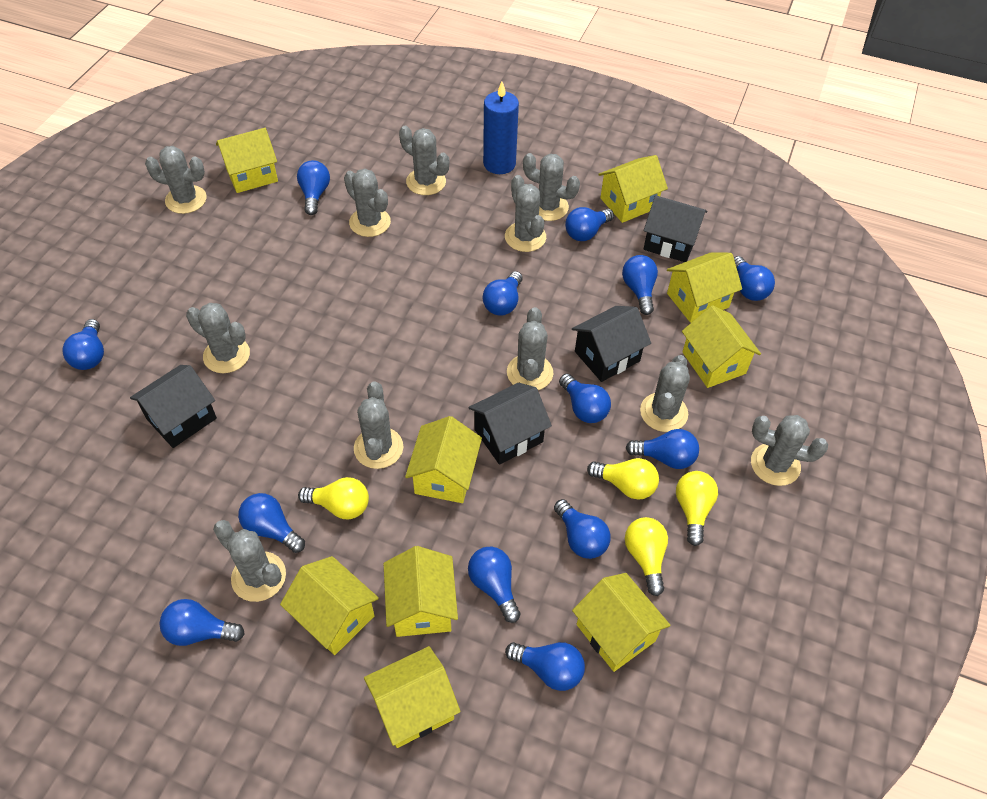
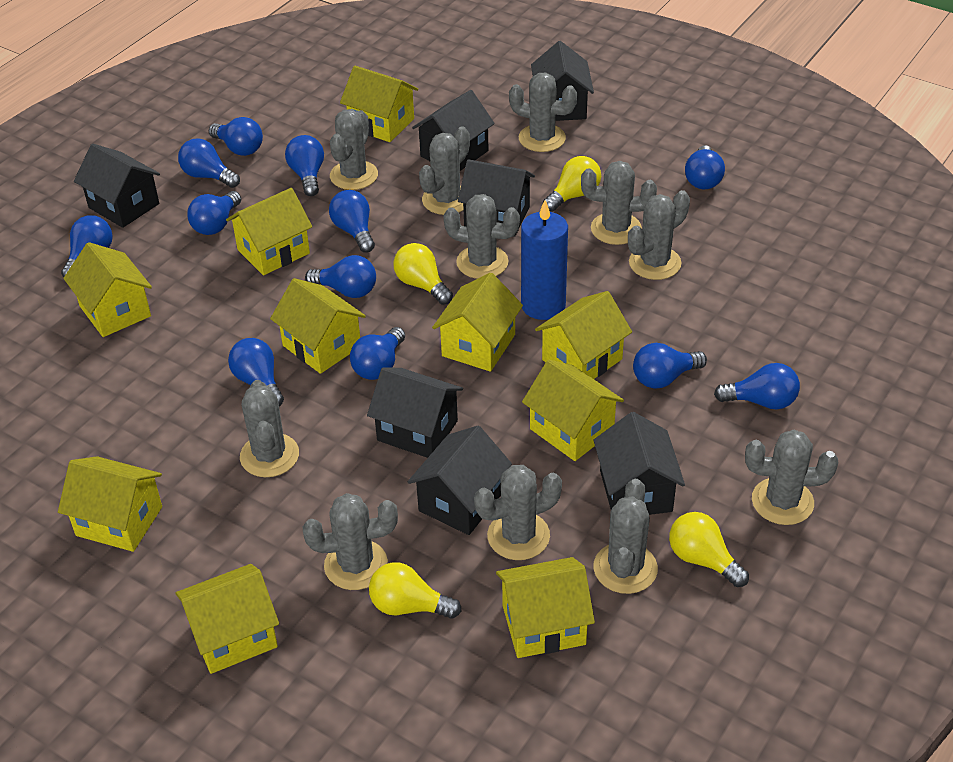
black house: 4 -> 7
blue light bulb: 13 -> 12
yellow house: 9 -> 10

